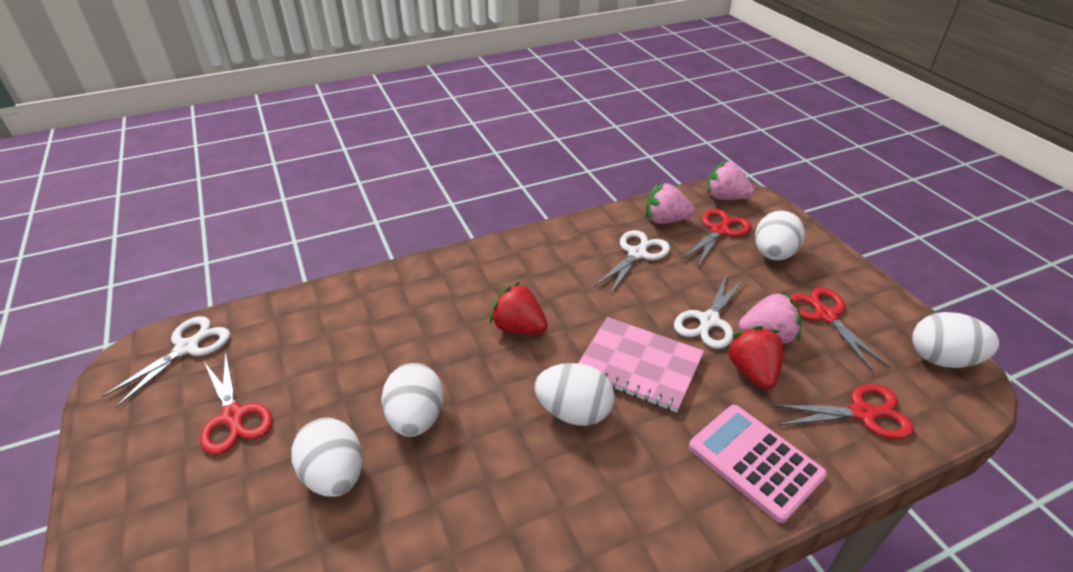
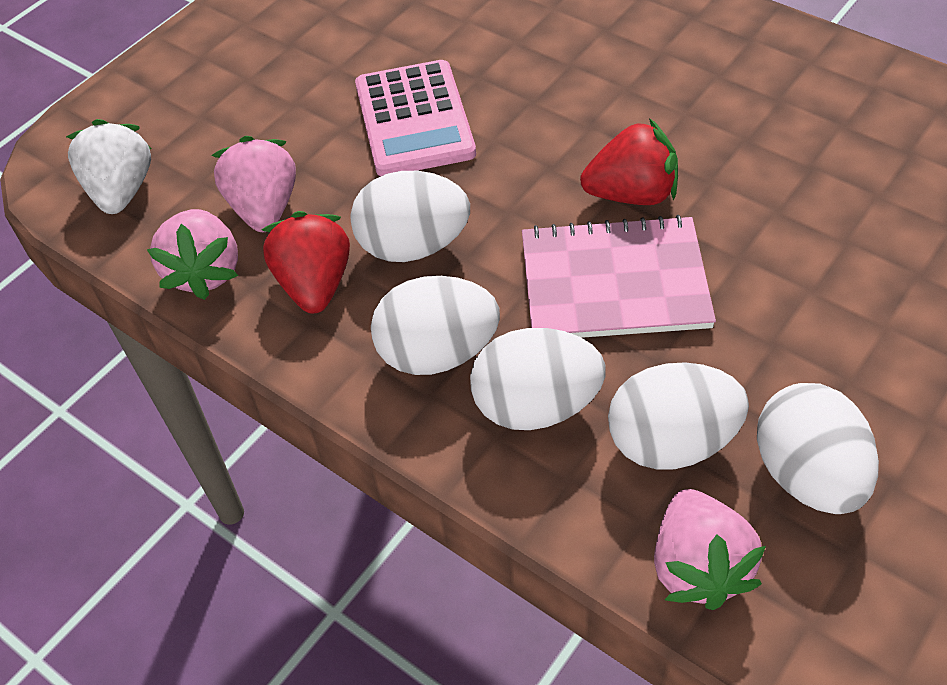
red scissors: 4 -> 0
white scissors: 3 -> 0
white strawberry: 0 -> 1

